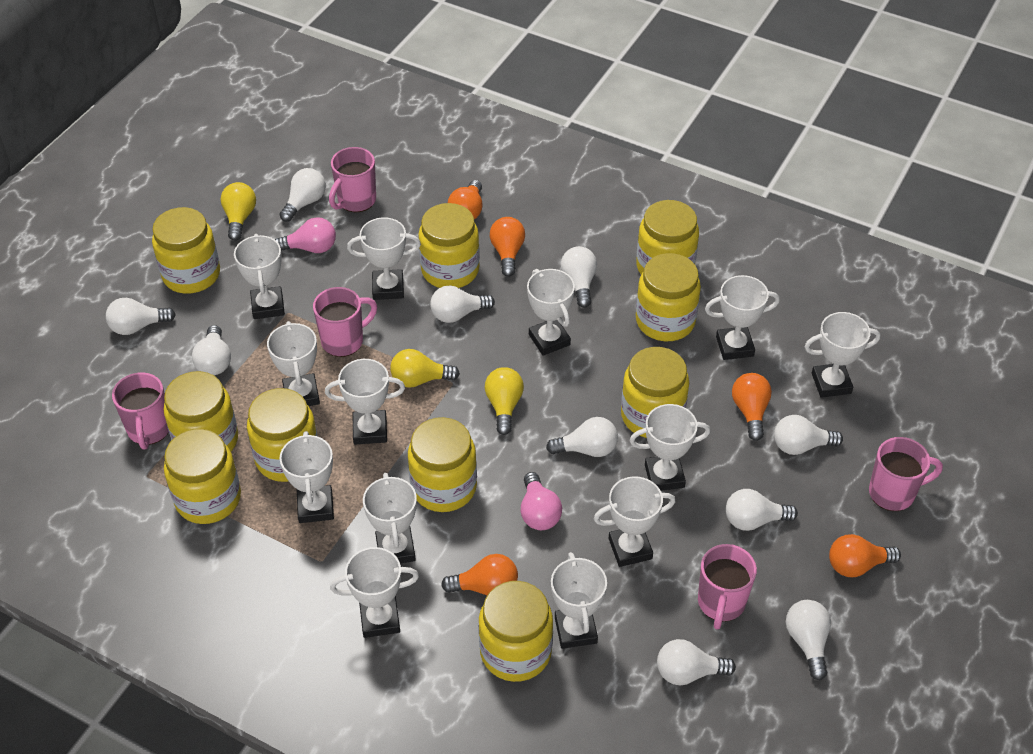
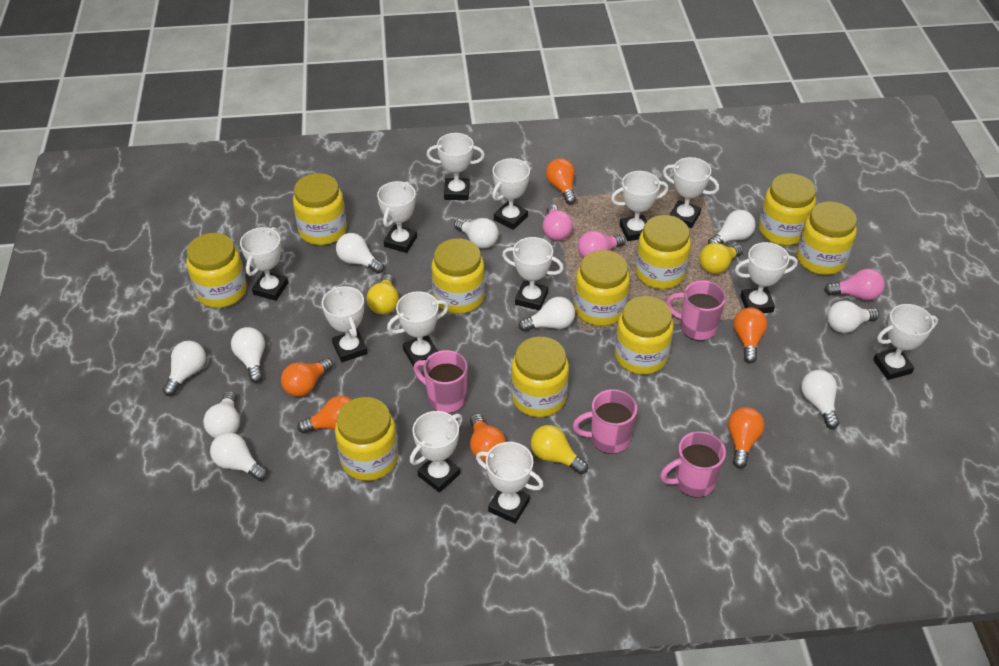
orange light bulb: 5 -> 6
pink light bulb: 2 -> 3
pink mug: 5 -> 4

